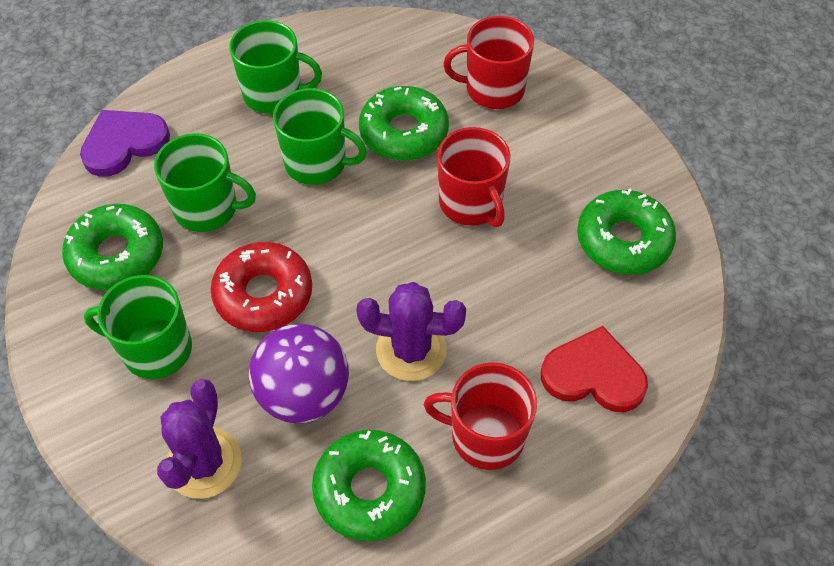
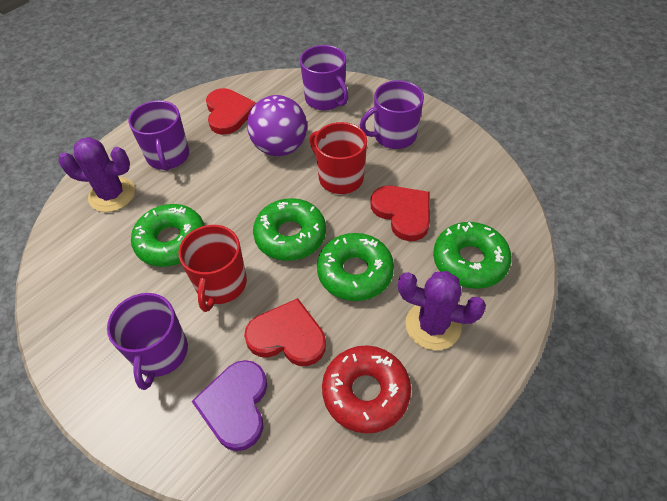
green mug: 4 -> 0
purple mug: 0 -> 4
red heart: 1 -> 3
red mug: 3 -> 2

